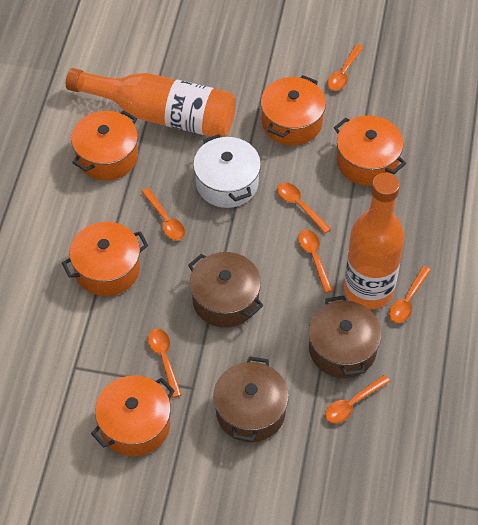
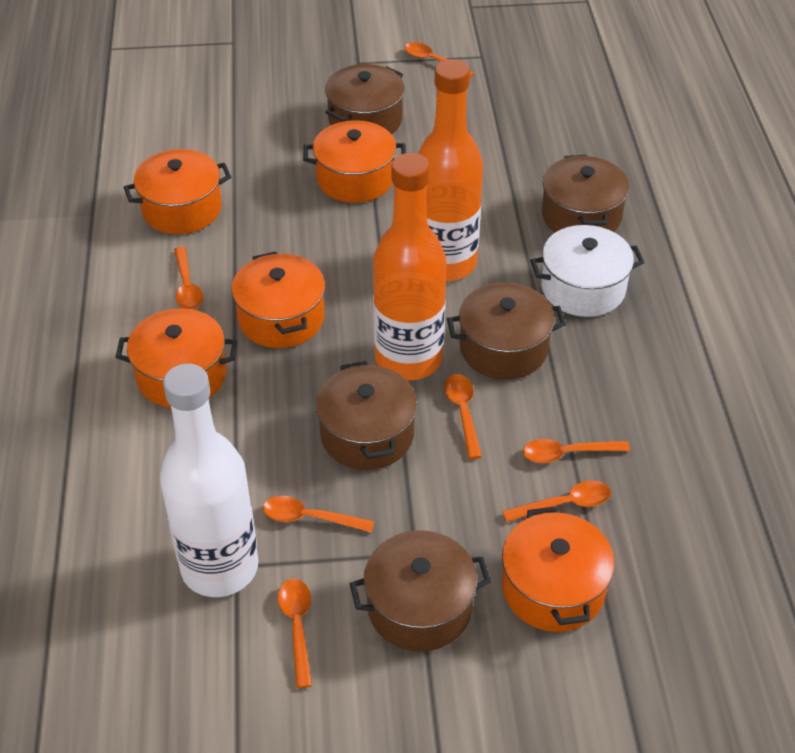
brown pot: 3 -> 5
white bottle: 0 -> 1

